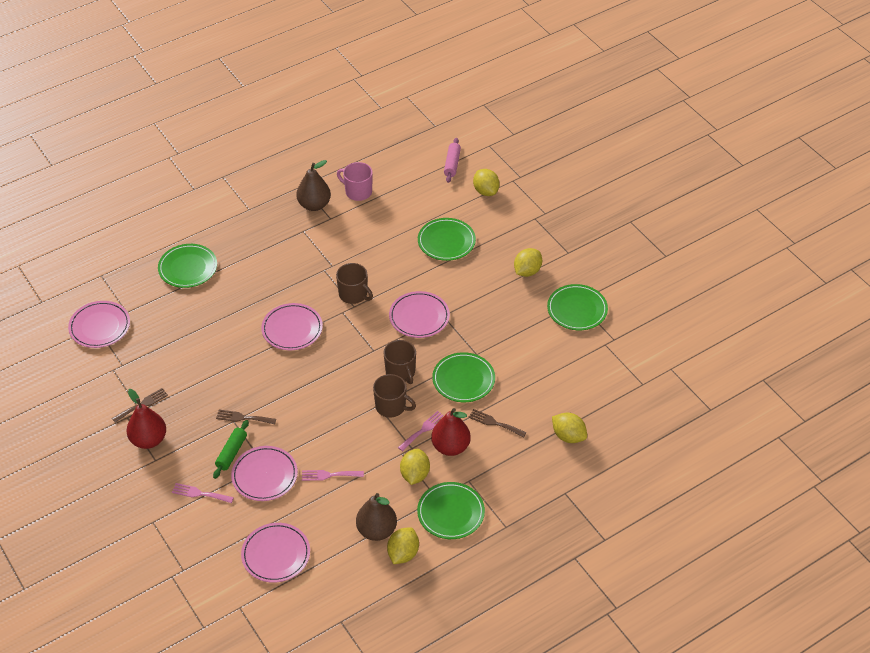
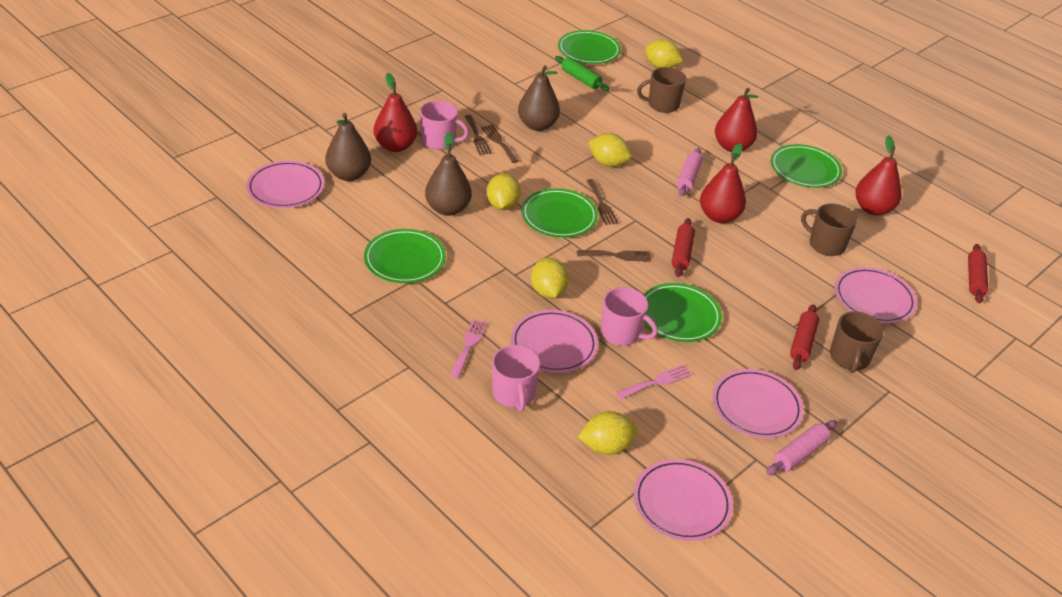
brown fork: 3 -> 4
brown pear: 2 -> 3
pink fork: 3 -> 2
pink mug: 1 -> 3
pink rolling pin: 1 -> 2
red pear: 2 -> 4
red rolling pin: 0 -> 3

